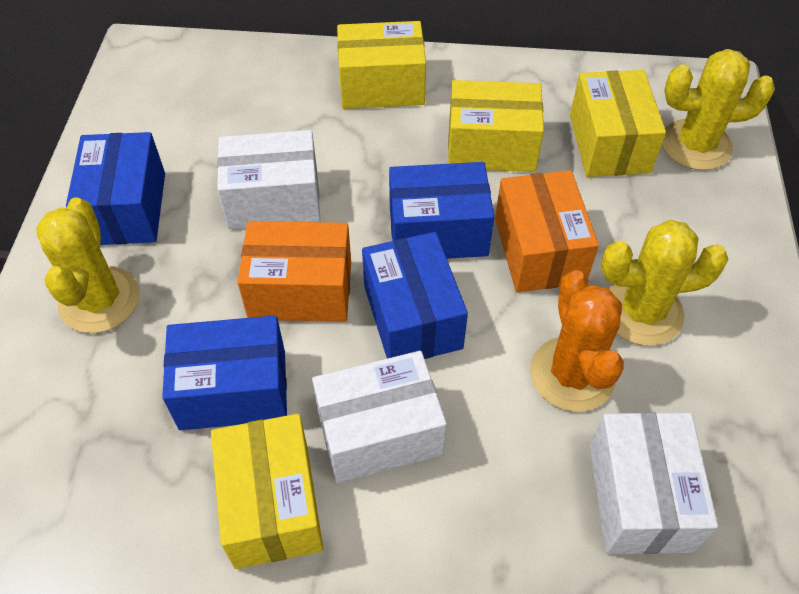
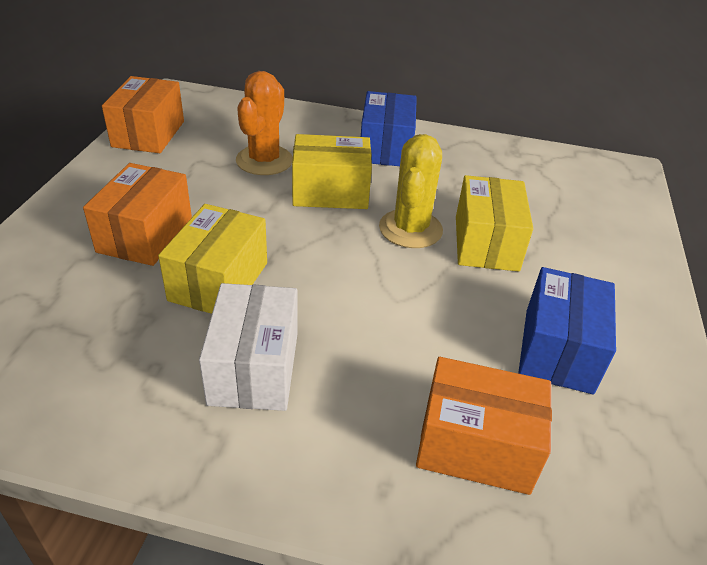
blue box: 4 -> 2
orange box: 2 -> 3
white box: 3 -> 1
yellow box: 4 -> 3
yellow cactus: 3 -> 1

